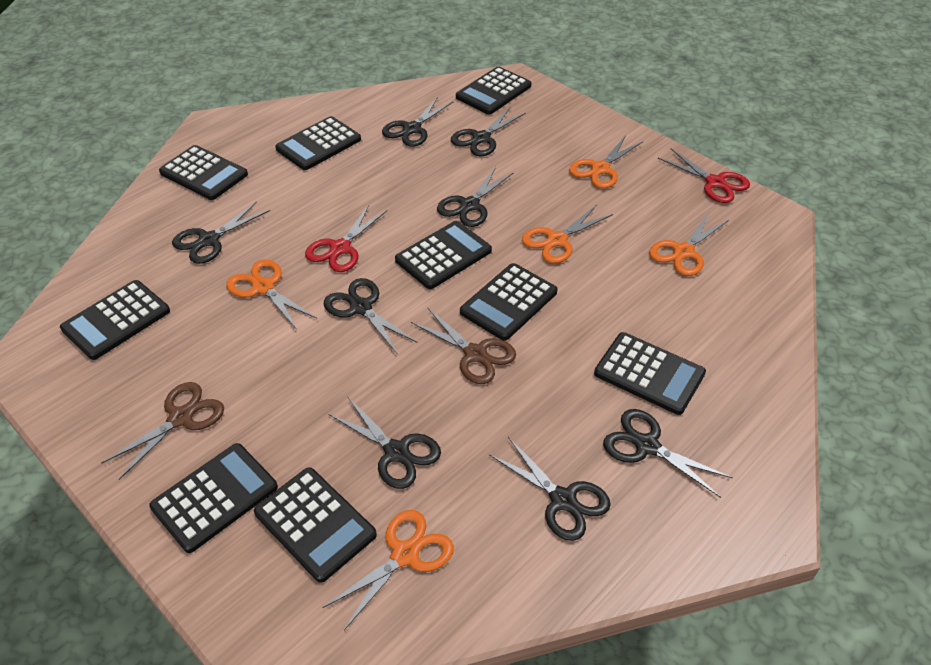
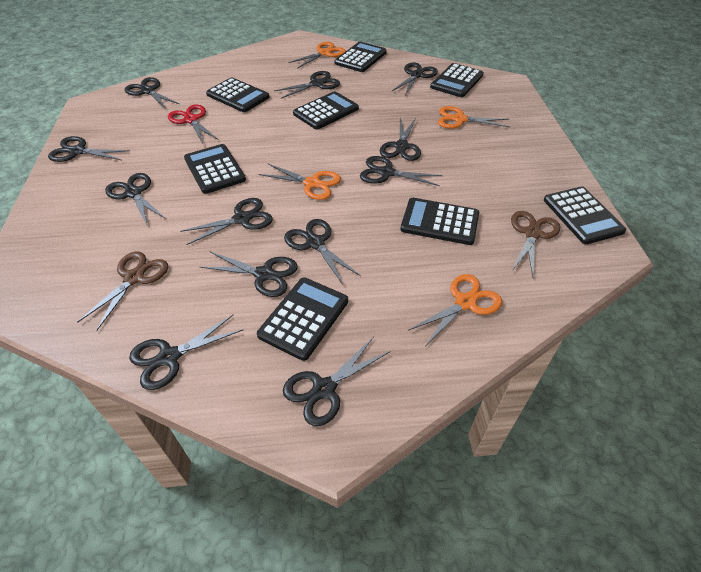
black calculator: 9 -> 8
black scissors: 8 -> 12
orange scissors: 5 -> 4
red scissors: 2 -> 1

